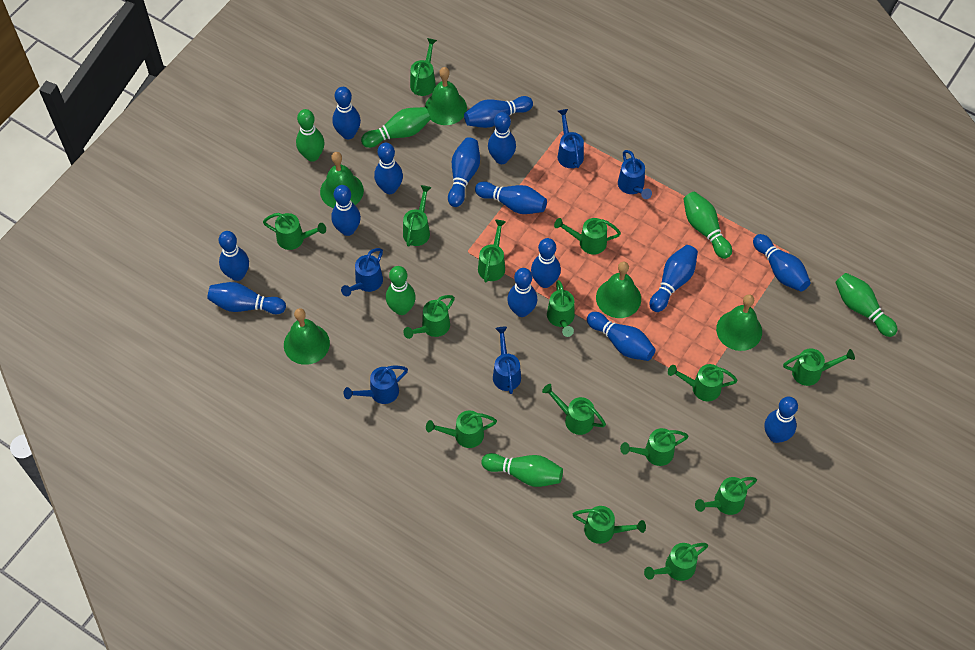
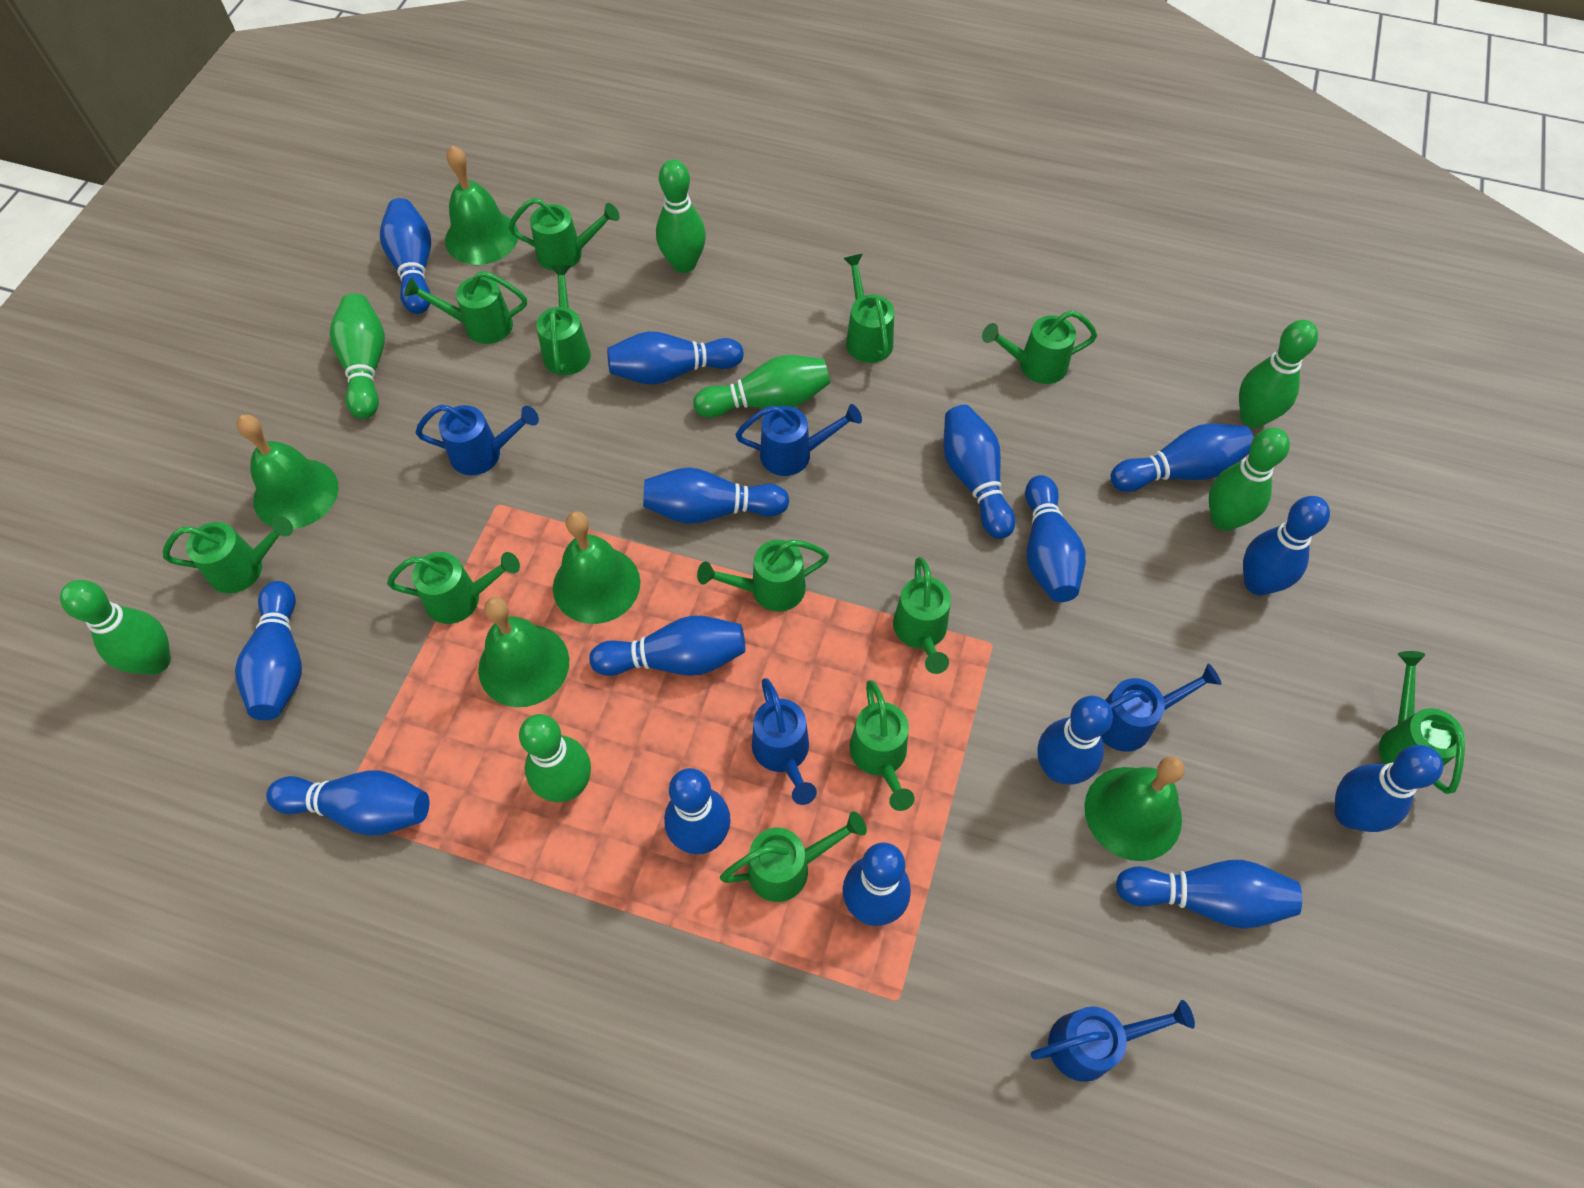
green bowling pin: 6 -> 7
green watering can: 15 -> 12

